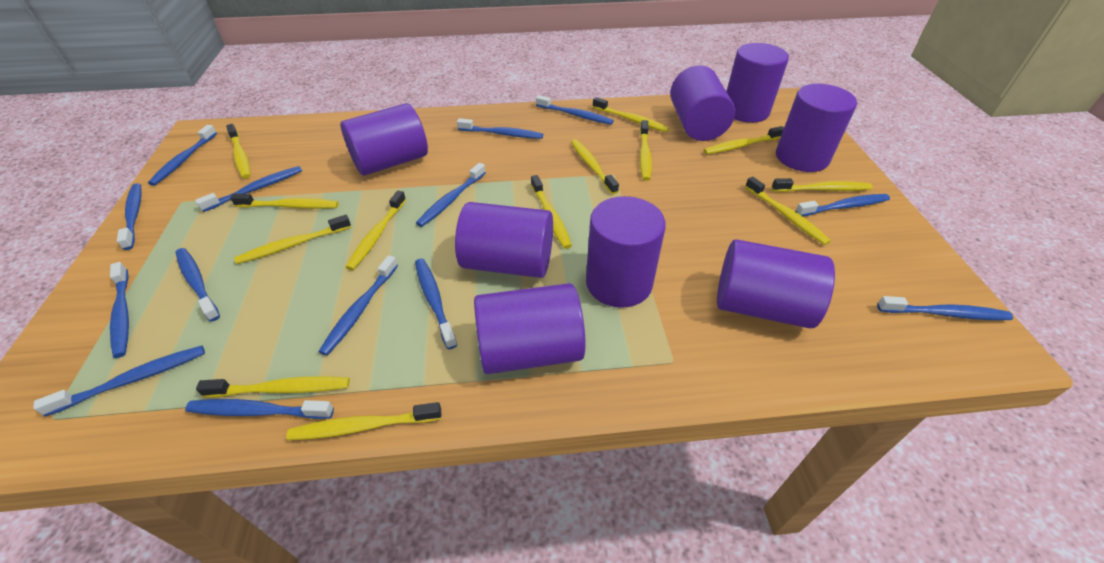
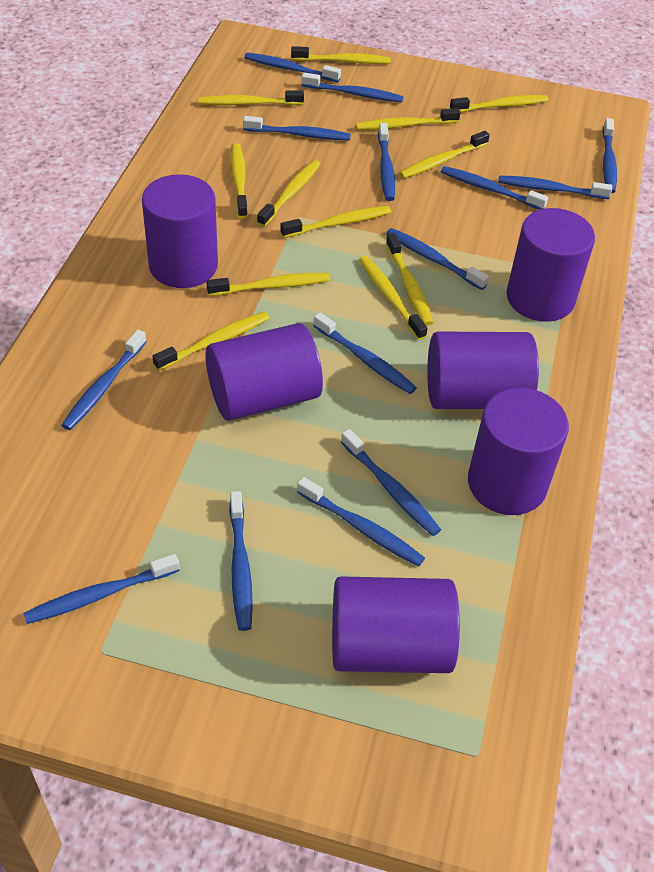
purple cylinder: 8 -> 6
yellow toothbrush: 13 -> 12

